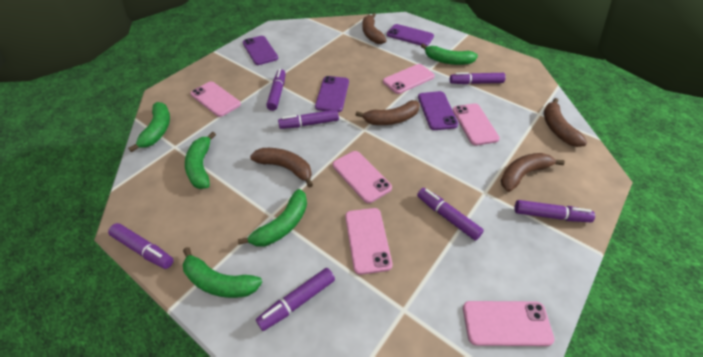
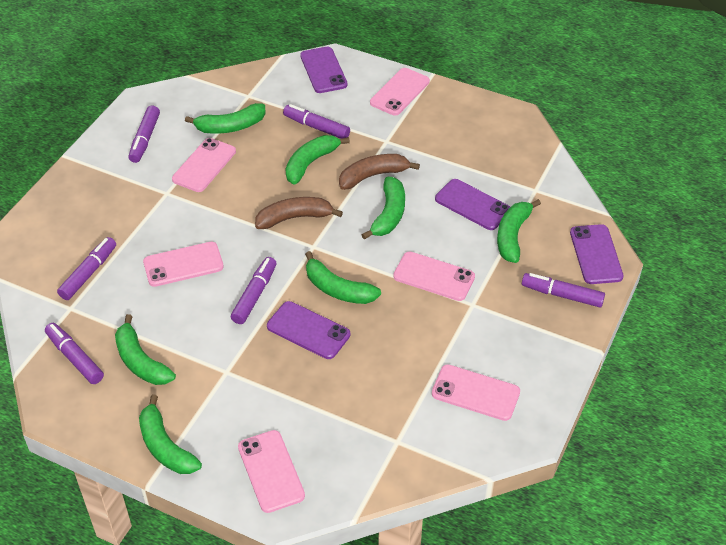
brown banana: 5 -> 2
green banana: 5 -> 7
purple marker: 7 -> 6

